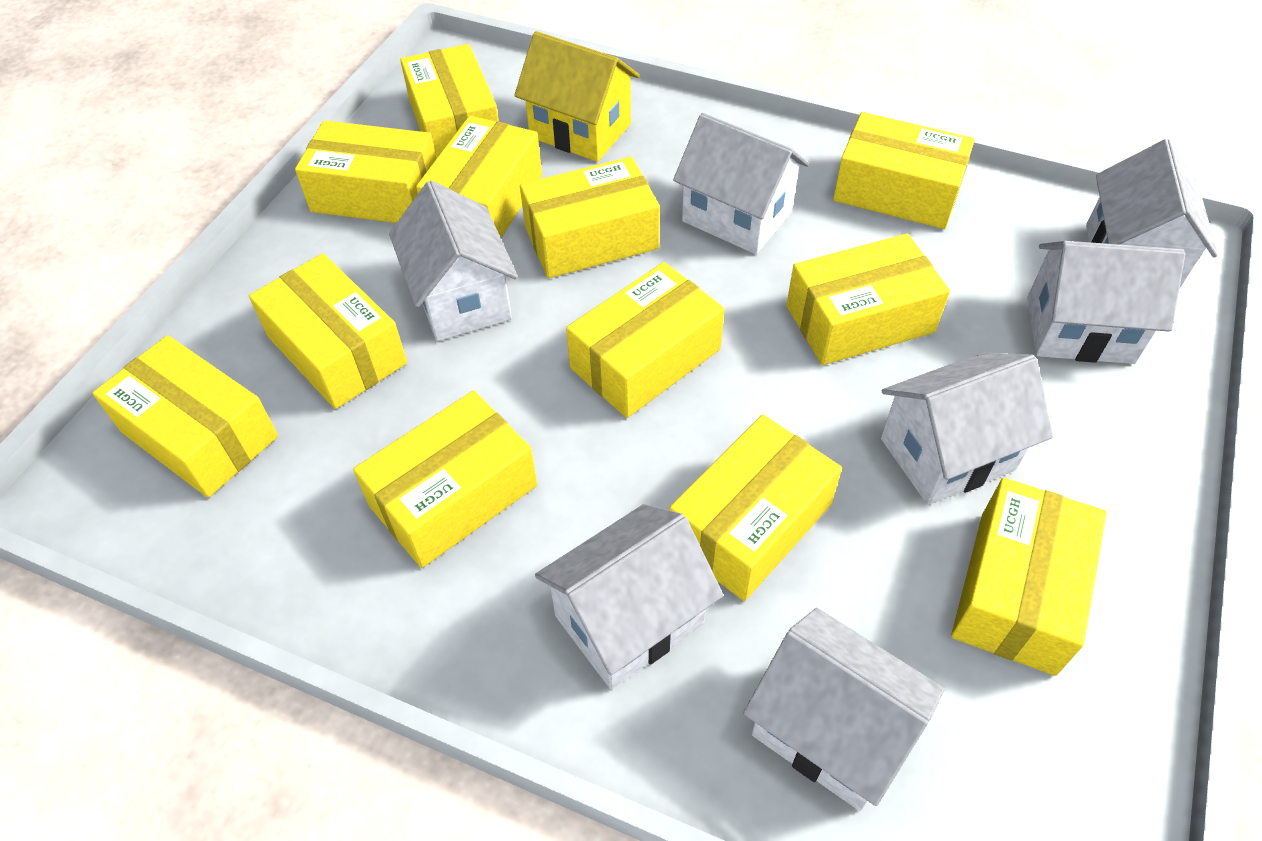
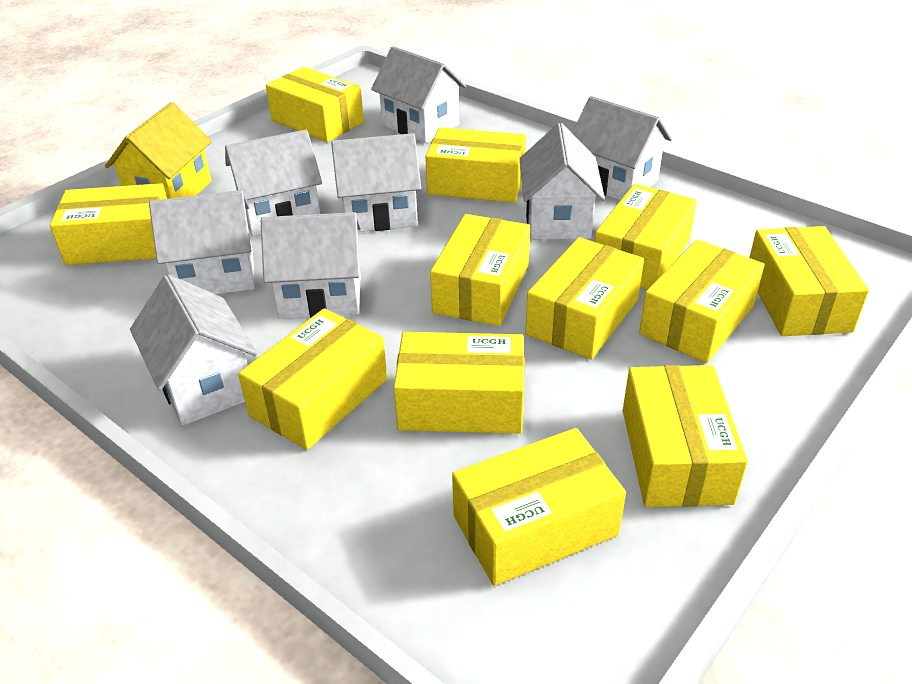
white house: 7 -> 8

